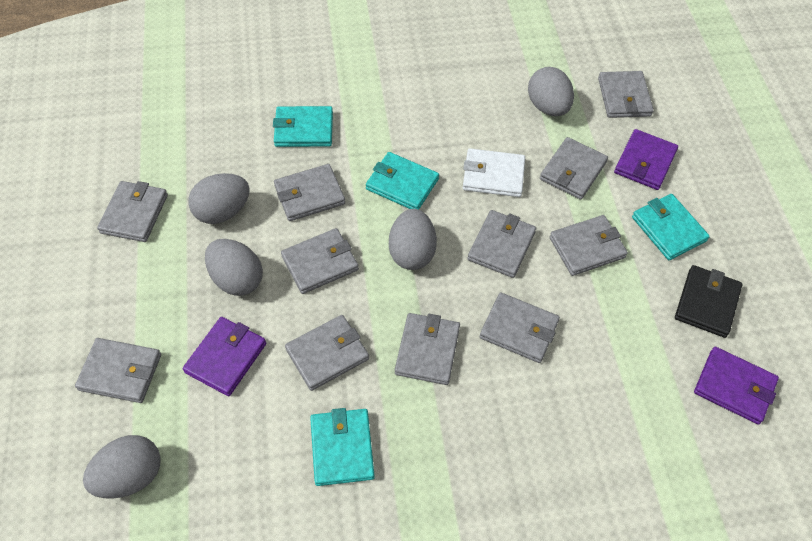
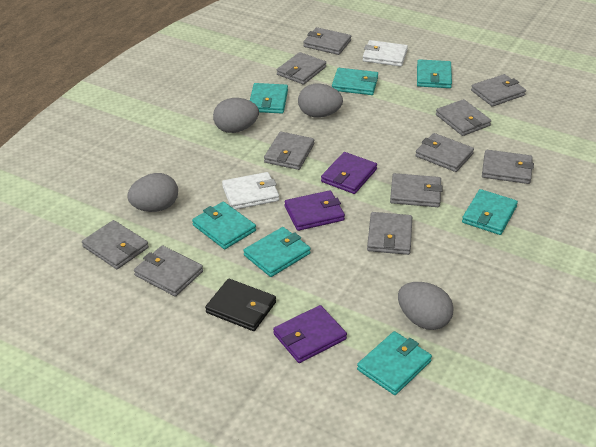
grey egg: 5 -> 4
turquoise wallet: 4 -> 7
white wallet: 1 -> 2

